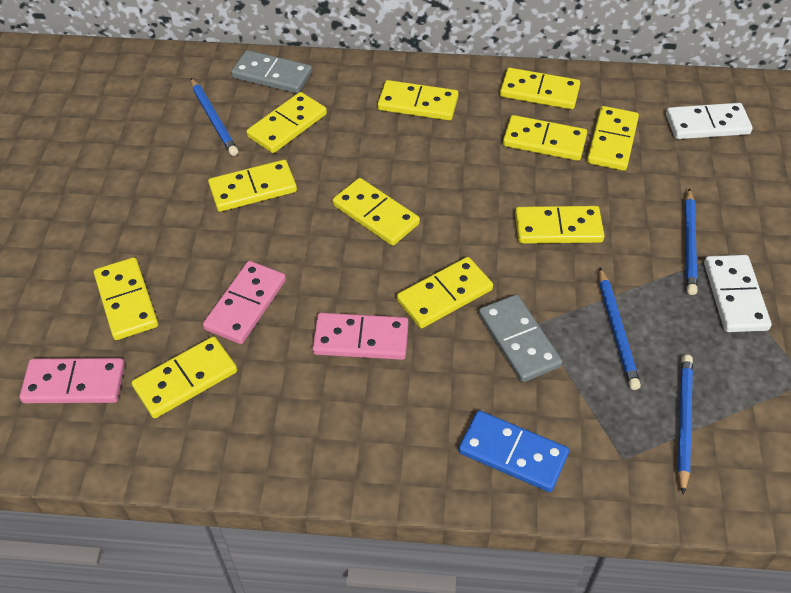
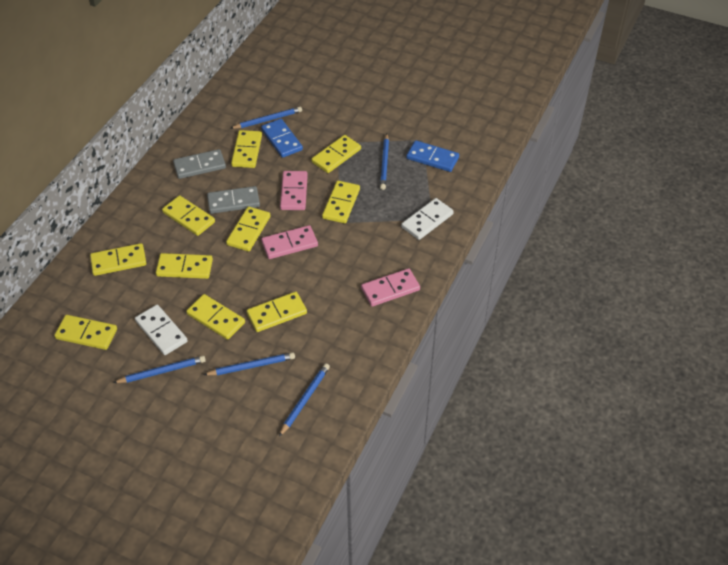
blue domino: 1 -> 2
blue pencil: 4 -> 5
yellow domino: 11 -> 10

